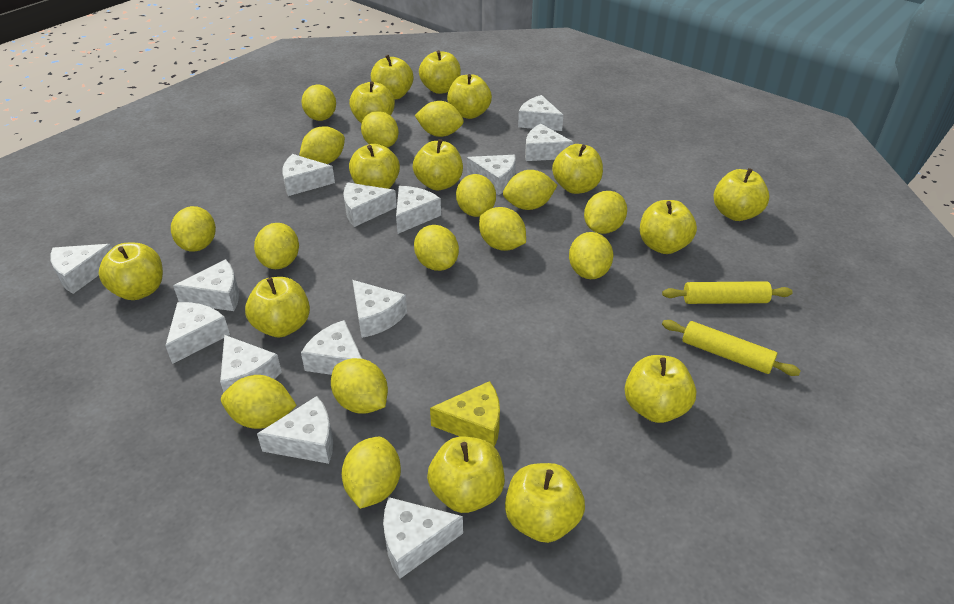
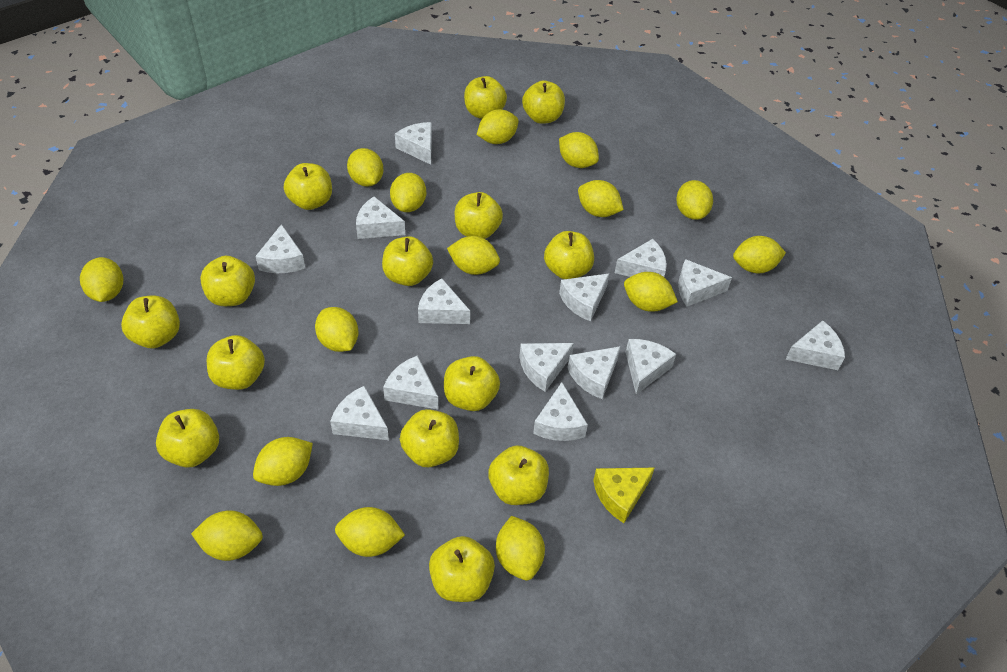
yellow rolling pin: 2 -> 0

